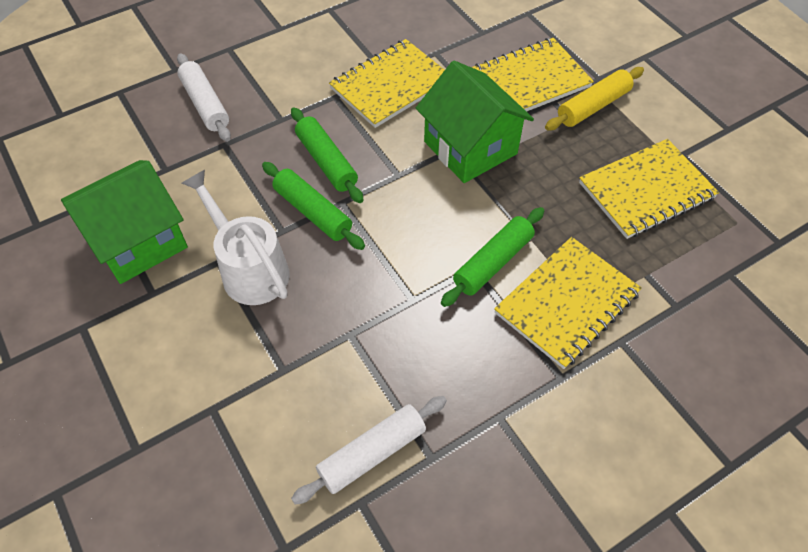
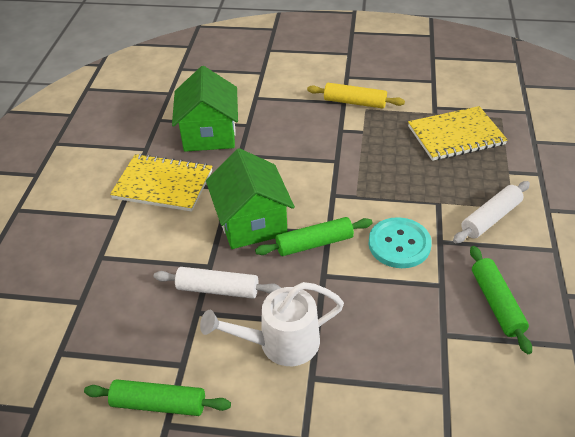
turquoise button: 0 -> 1
yellow notebook: 4 -> 2

